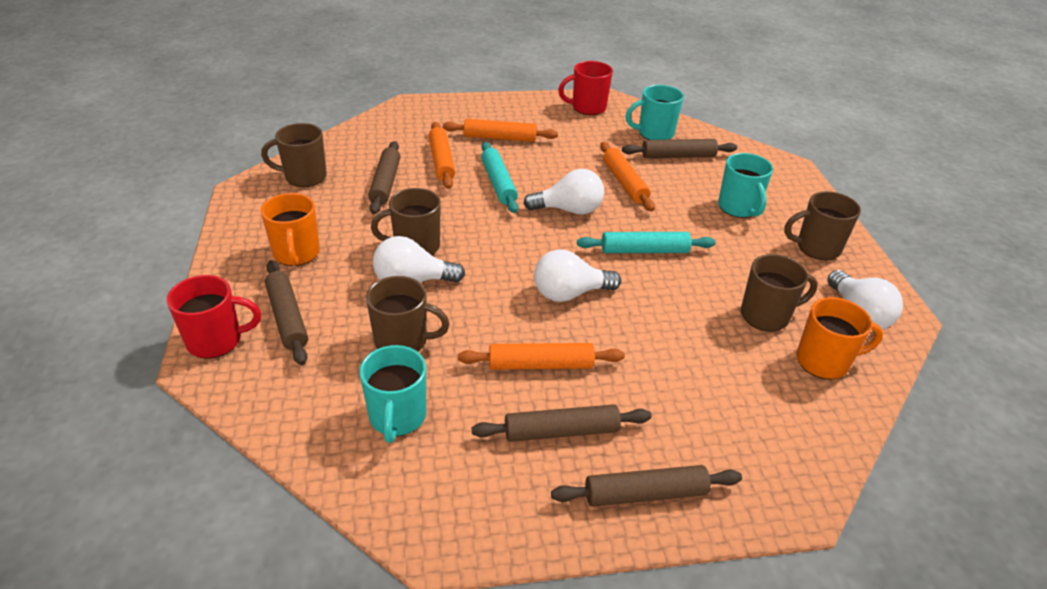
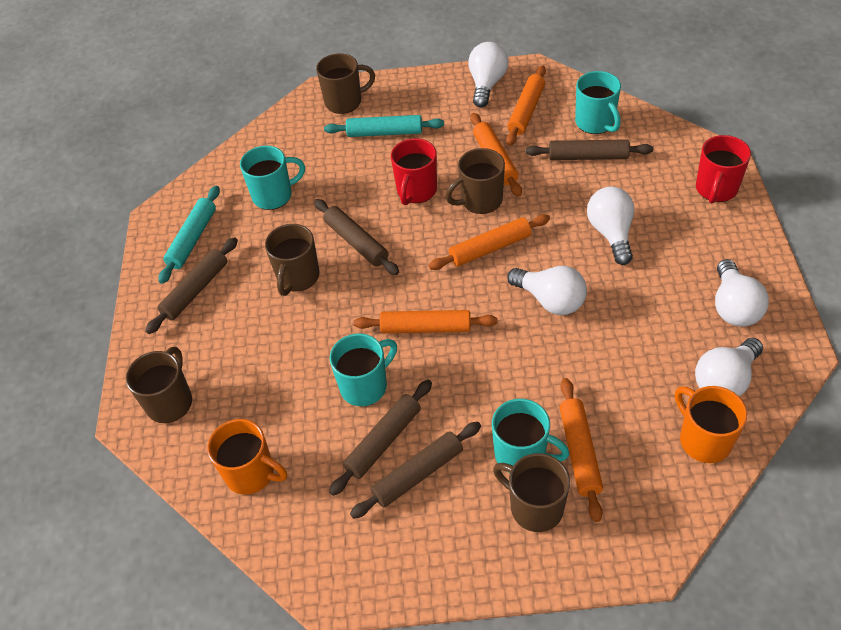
orange rolling pin: 4 -> 5
turquoise mug: 3 -> 4
white light bulb: 4 -> 5

